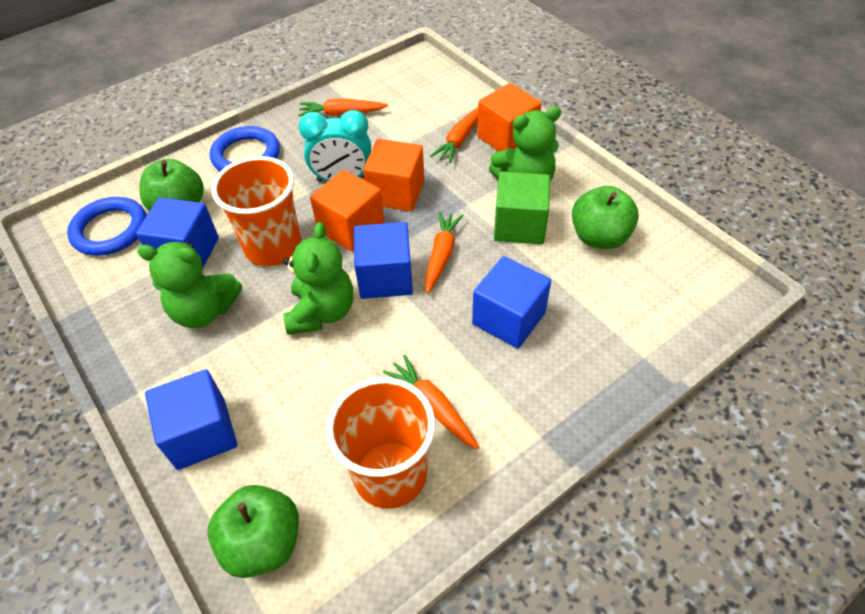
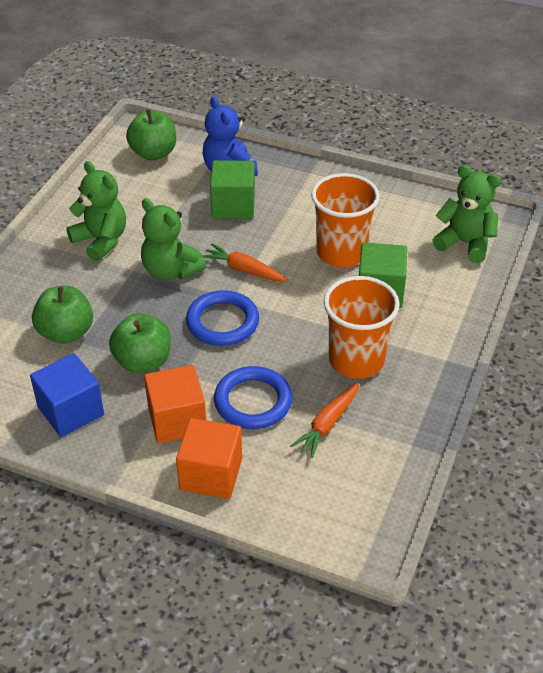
blue cube: 4 -> 1
blue teddy bear: 0 -> 1
green cube: 1 -> 2
orange carrot: 4 -> 2
orange cube: 3 -> 2
turquoise clock: 1 -> 0

